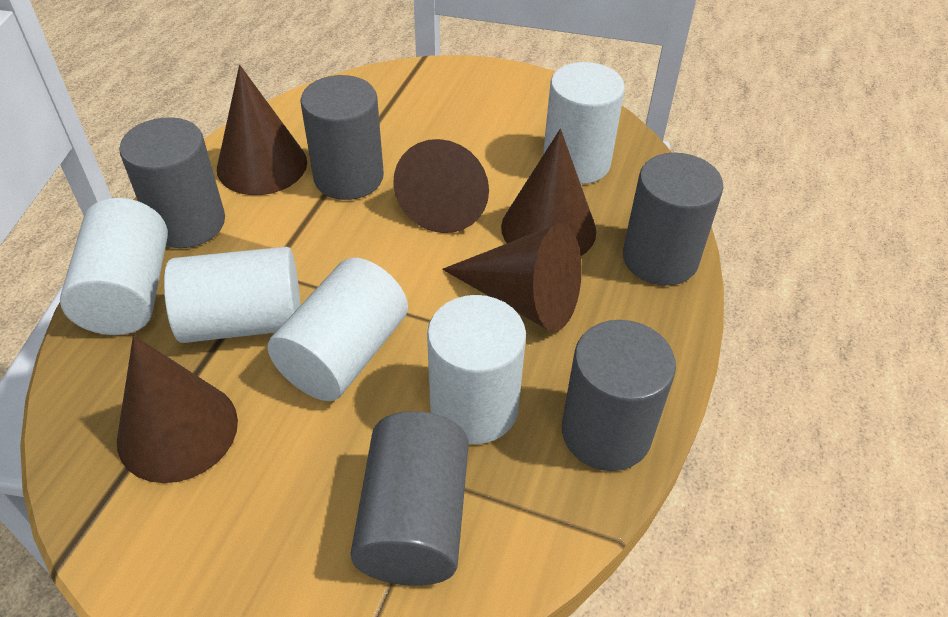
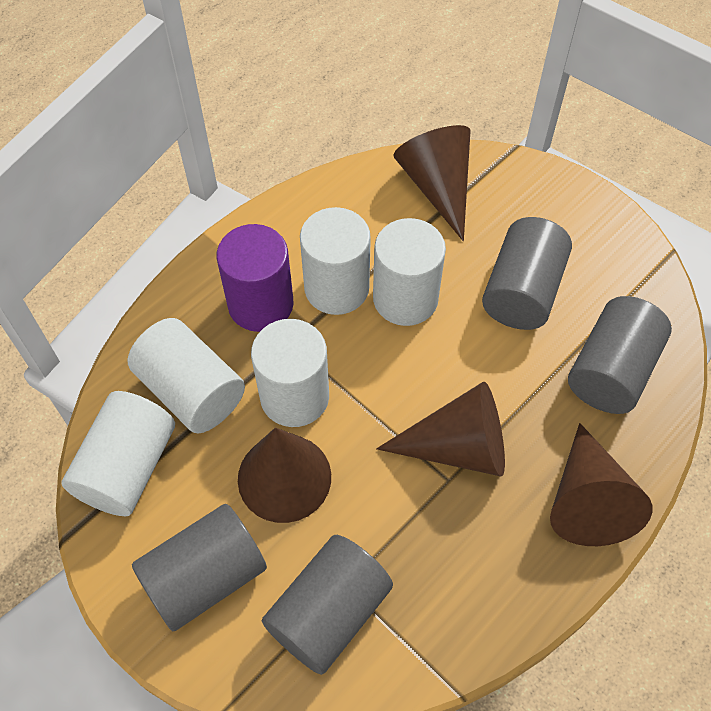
brown cone: 5 -> 4
grey cylinder: 5 -> 4
purple cylinder: 0 -> 1

